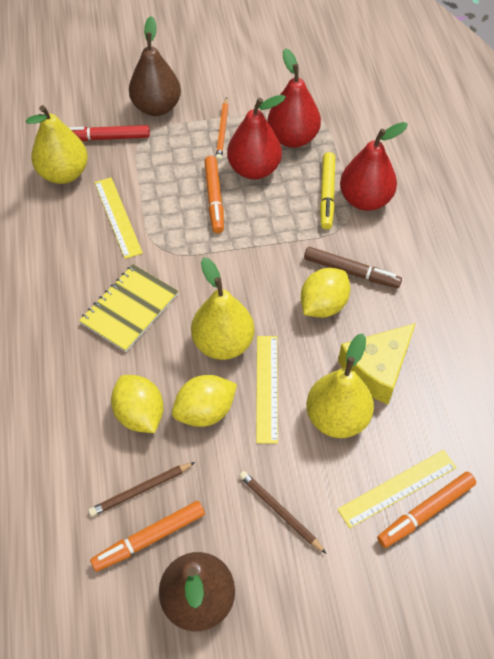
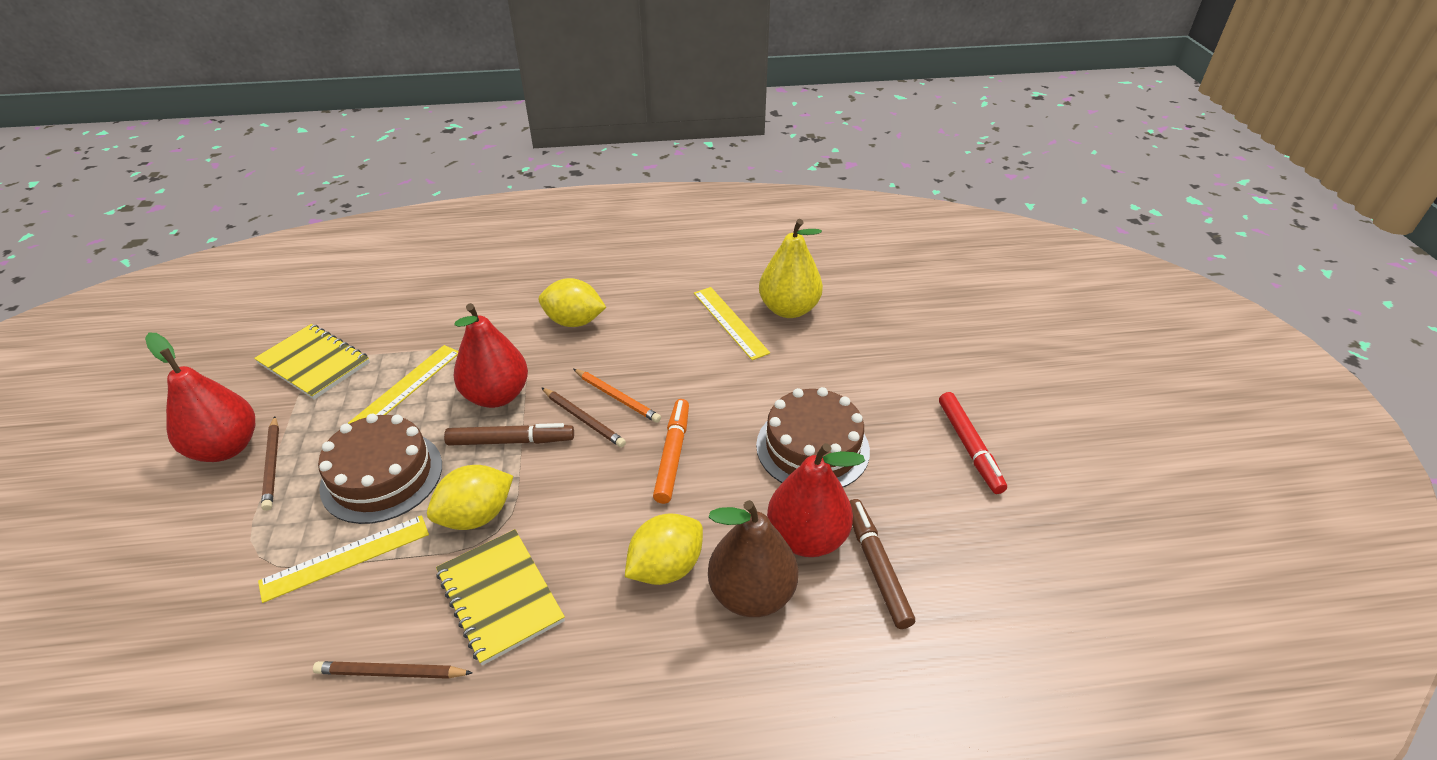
brown cake: 0 -> 2
brown marker: 1 -> 2
brown pear: 2 -> 1
brown pencil: 2 -> 3
orange marker: 3 -> 1
yellow cheese: 1 -> 0
yellow marker: 1 -> 0
yellow notebook: 1 -> 2
yellow pear: 3 -> 1

